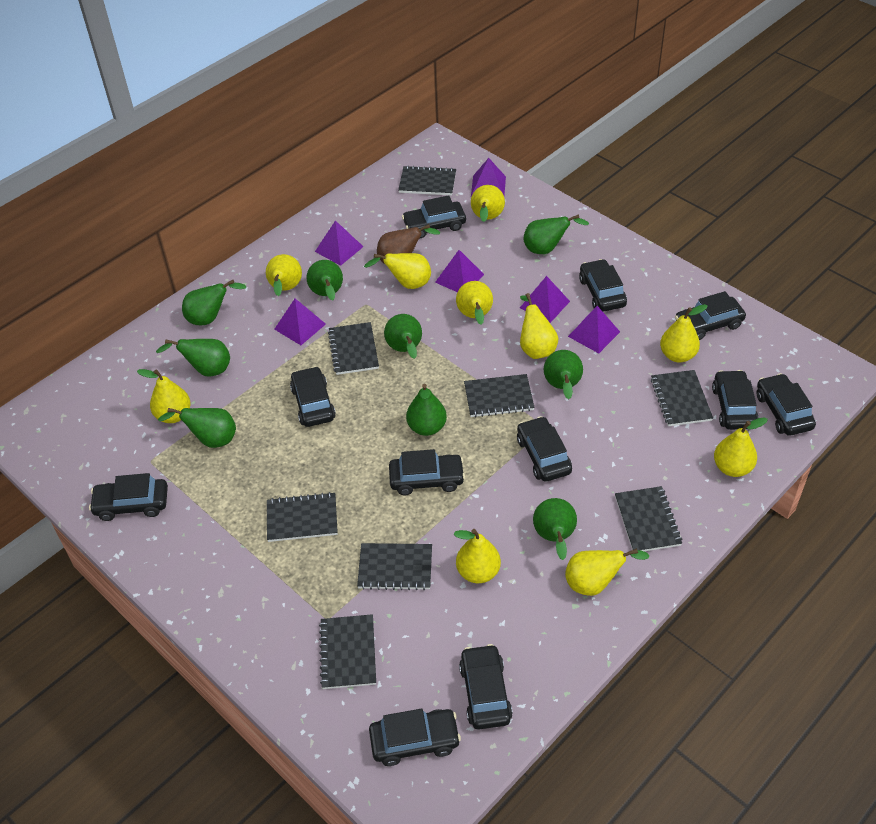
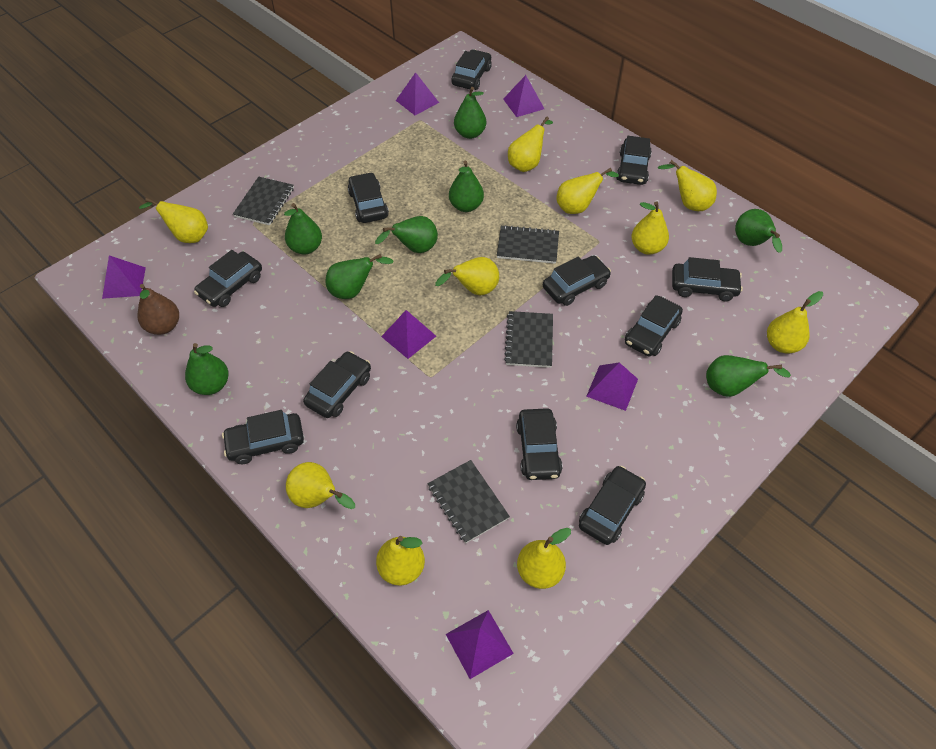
black notebook: 8 -> 4
green pear: 9 -> 8

